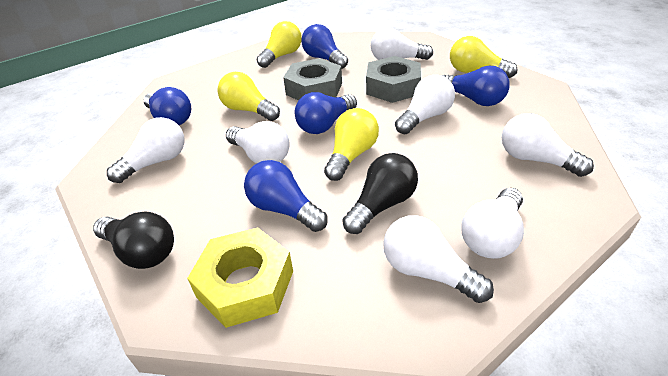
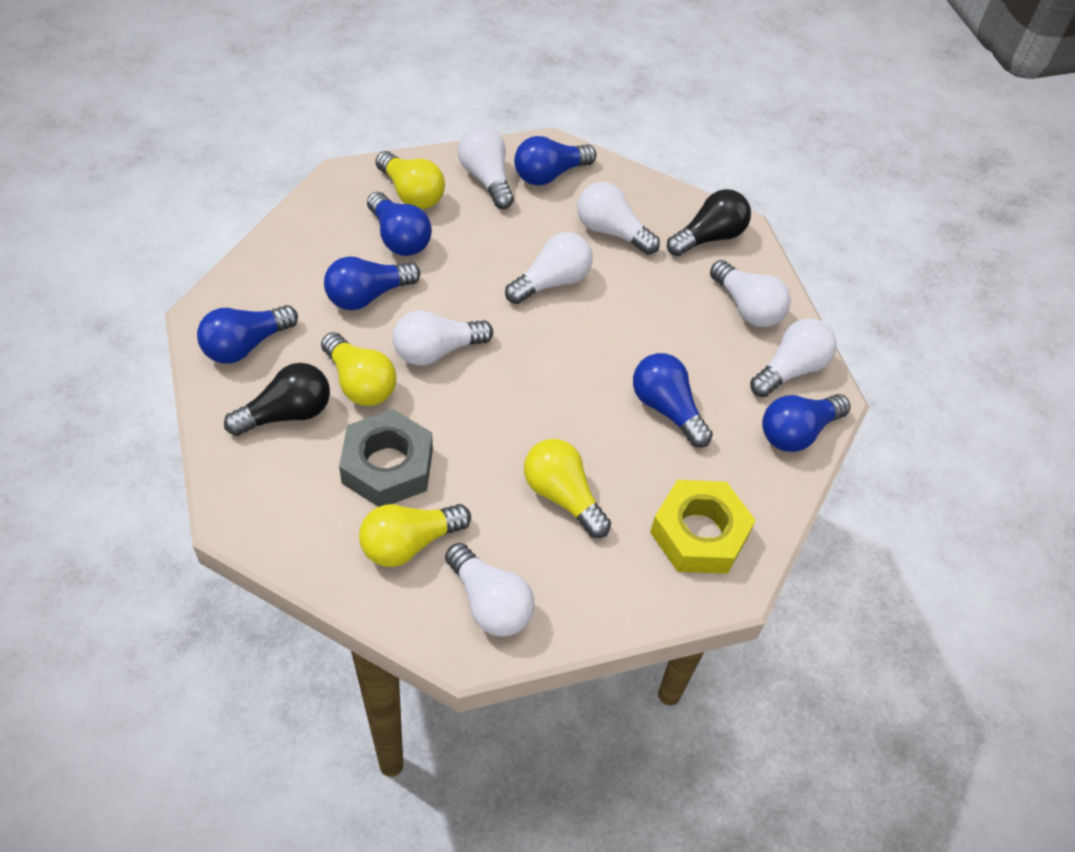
blue light bulb: 5 -> 6
grey nut: 2 -> 1

